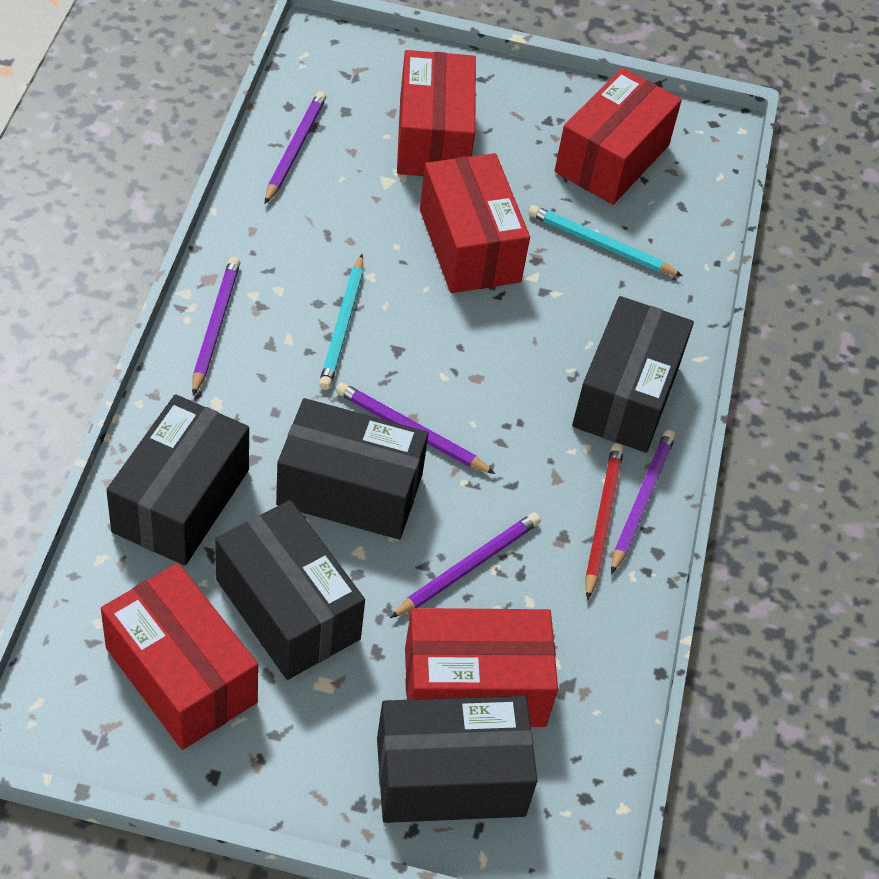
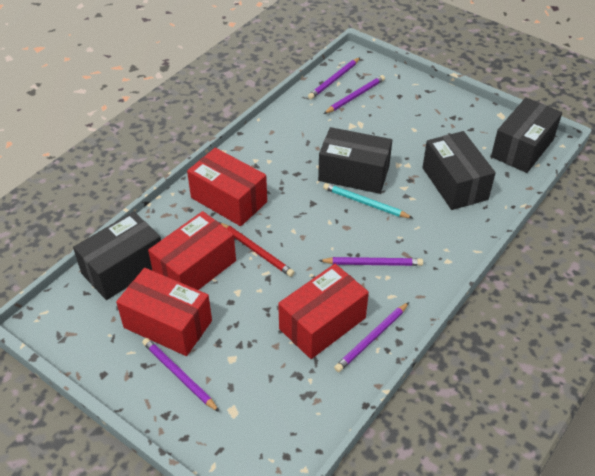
black box: 5 -> 4
red box: 5 -> 4
turquoise pencil: 2 -> 1

